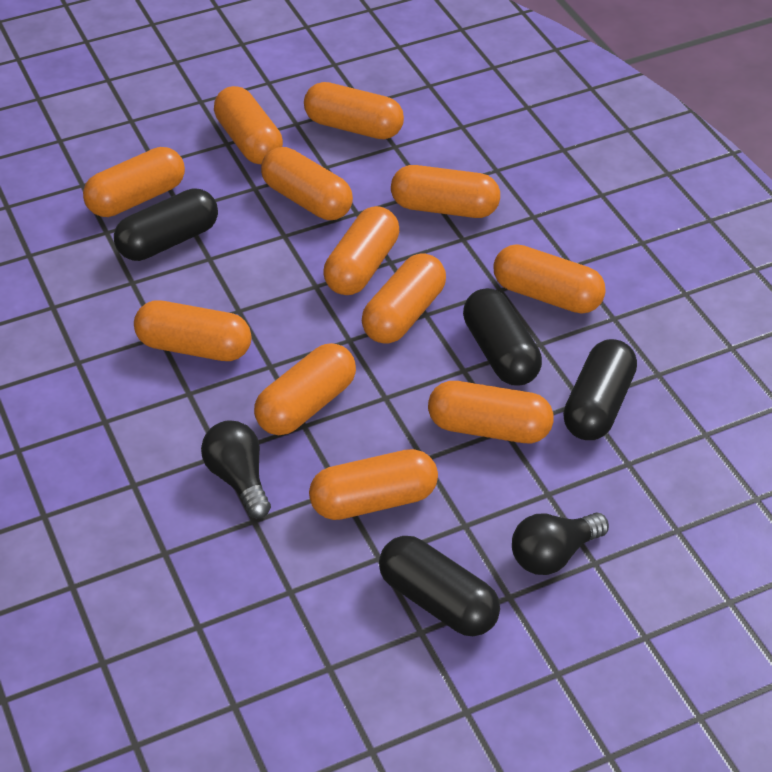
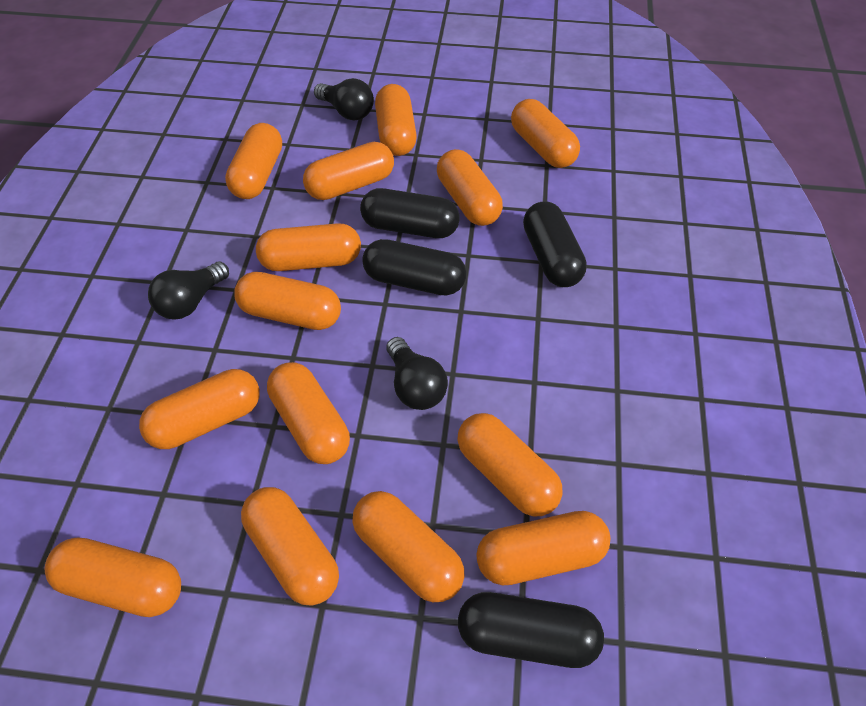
black light bulb: 2 -> 3
orange capsule: 12 -> 14

